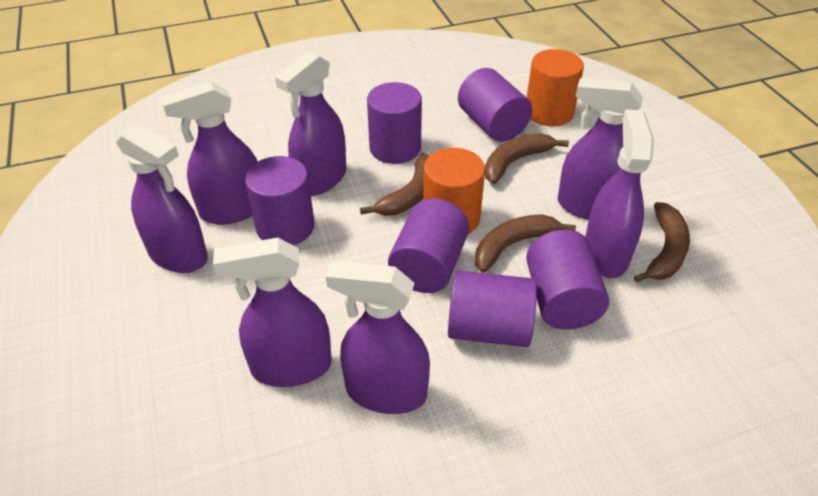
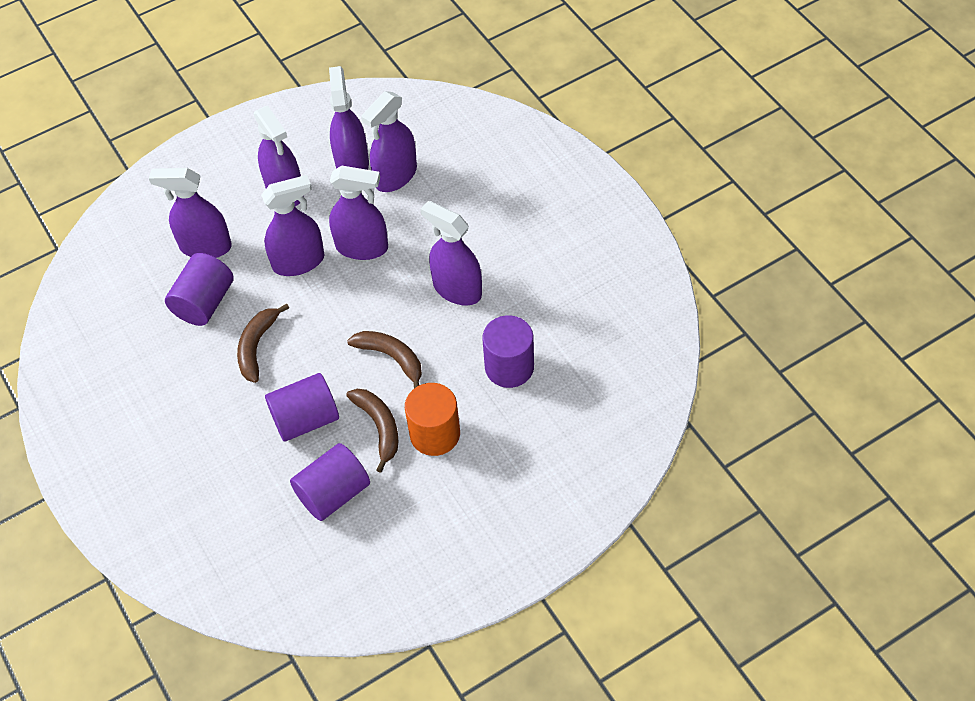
brown banana: 4 -> 3
orange cylinder: 2 -> 1
purple cylinder: 6 -> 4

